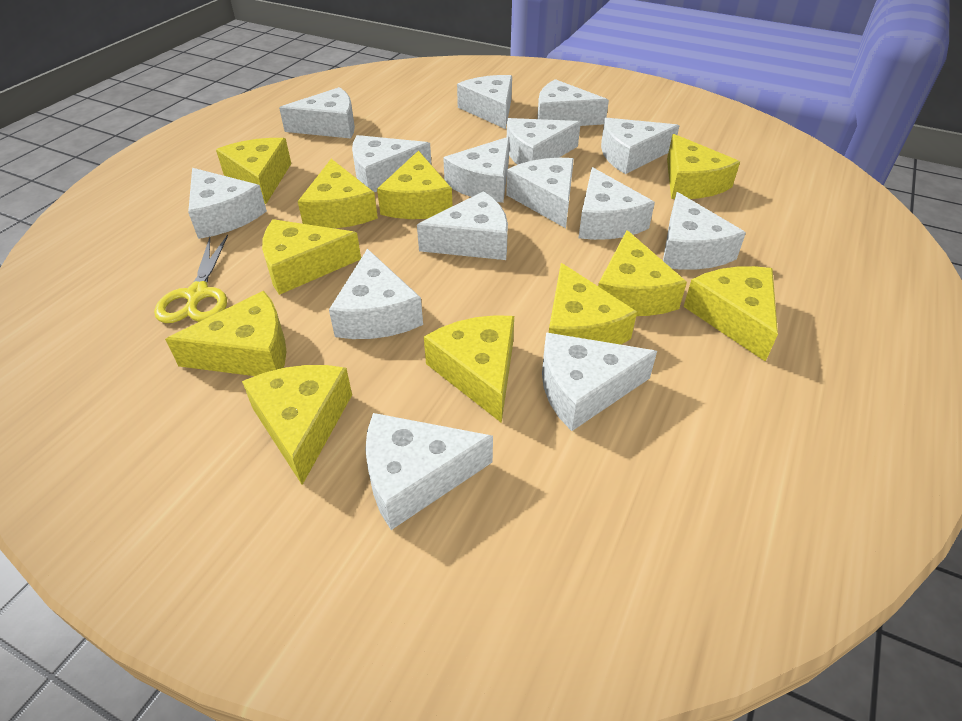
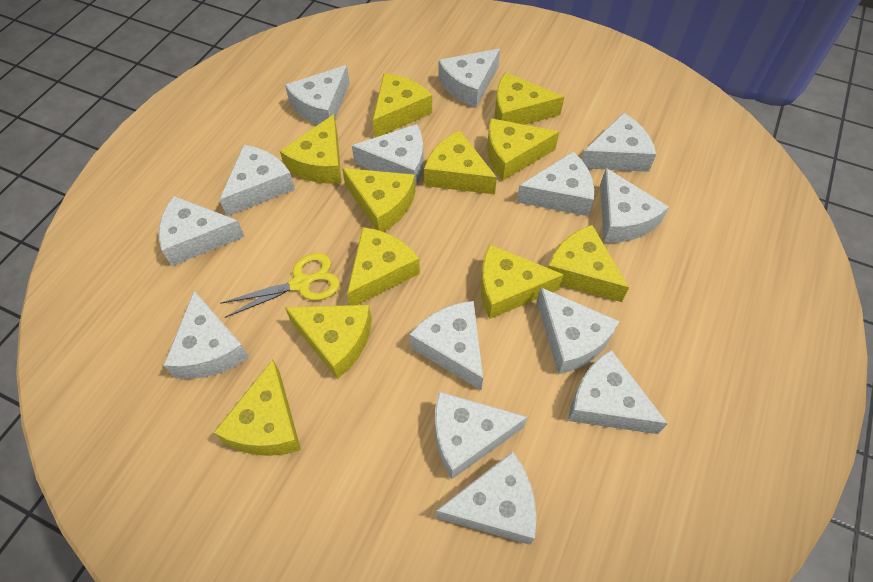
white cheese: 15 -> 14

